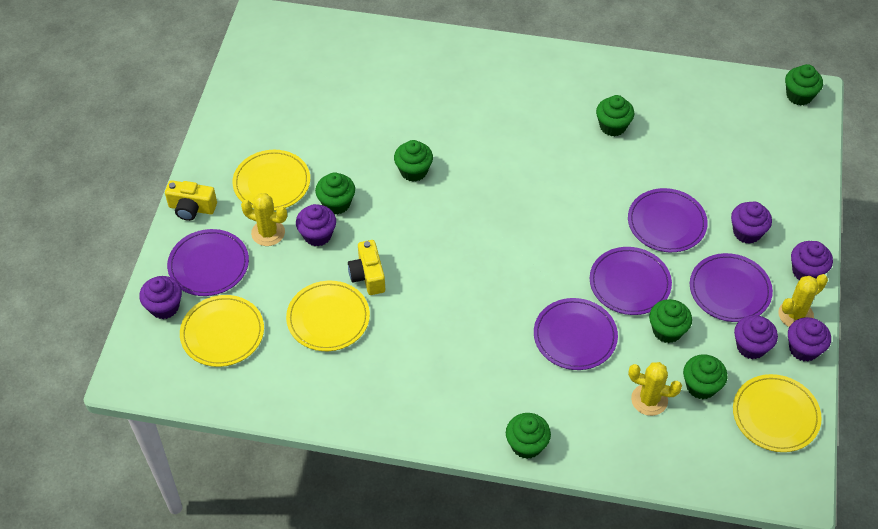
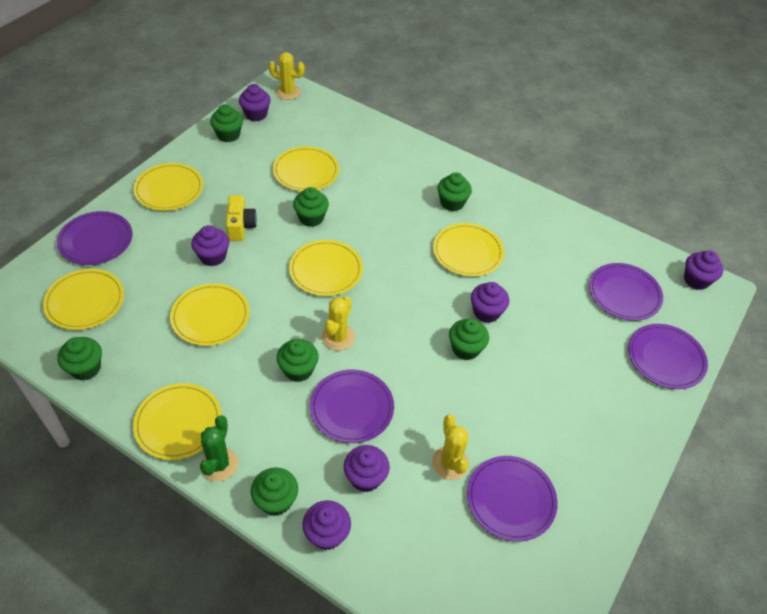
green cactus: 0 -> 1
yellow camera: 2 -> 1
yellow plate: 4 -> 7

